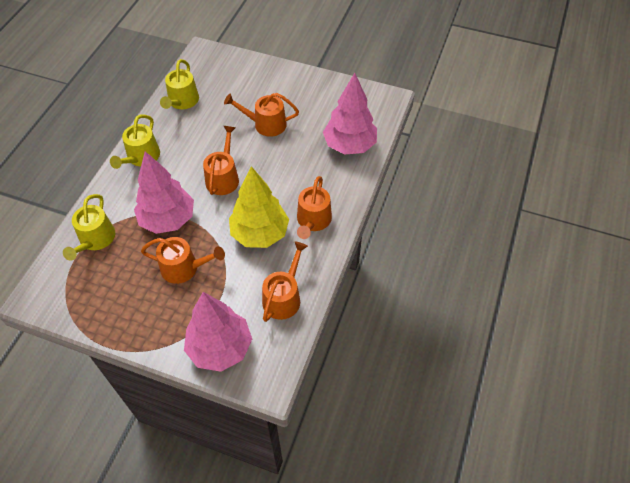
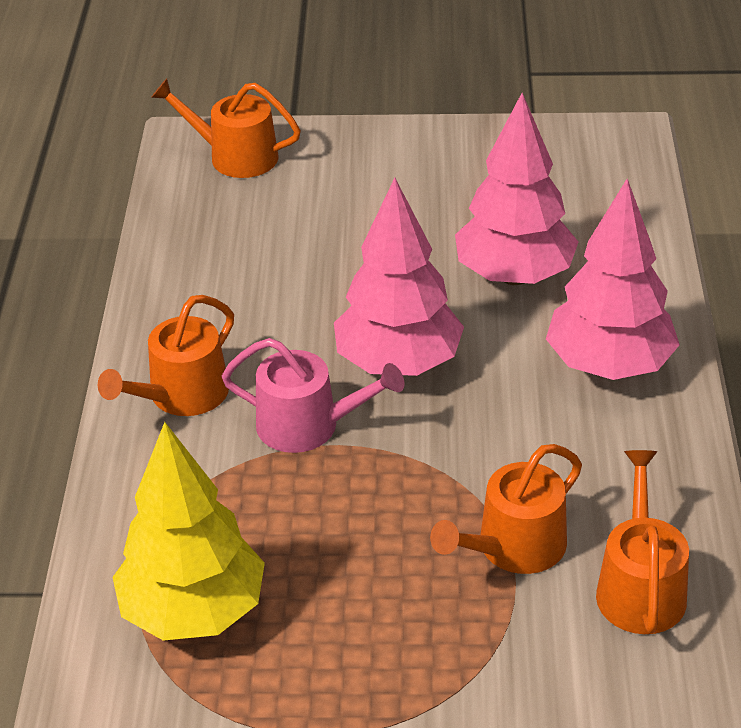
orange watering can: 5 -> 4
pink watering can: 0 -> 1
yellow watering can: 3 -> 0

